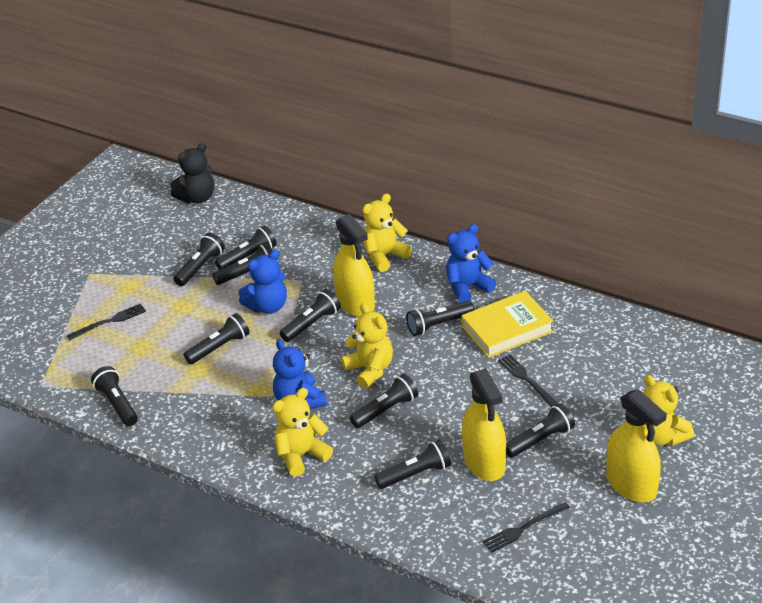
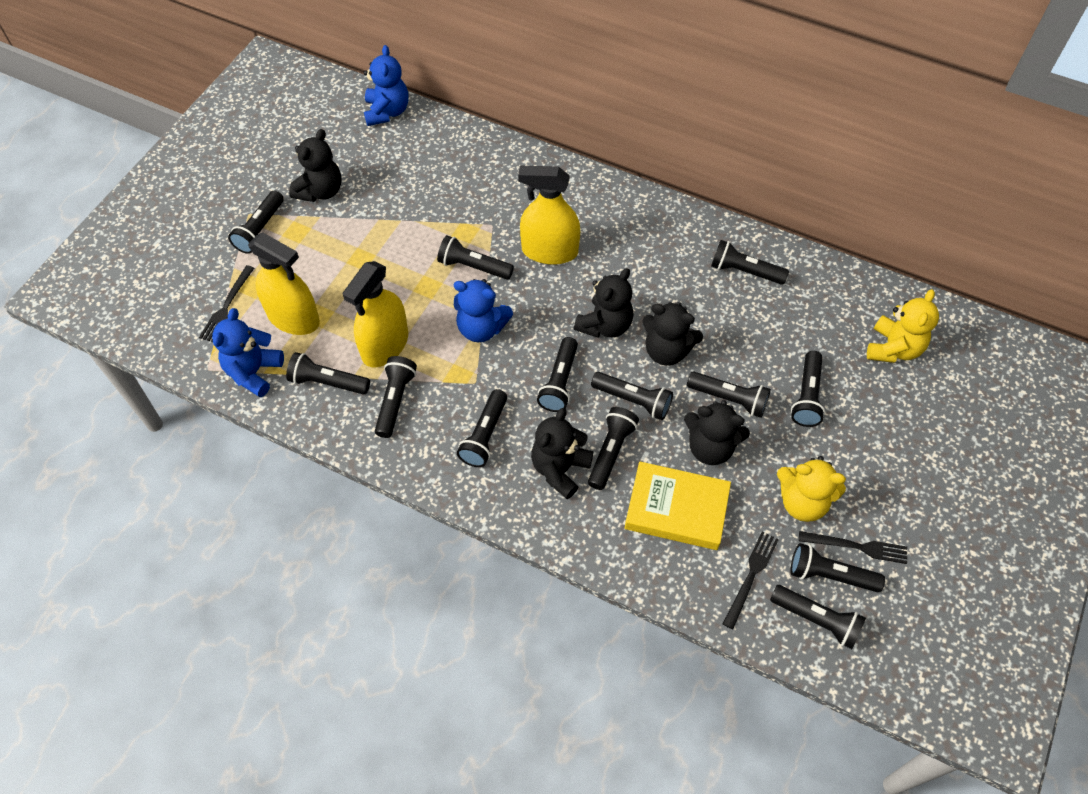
black flashlight: 10 -> 13
black teddy bear: 1 -> 5
yellow teddy bear: 4 -> 2

